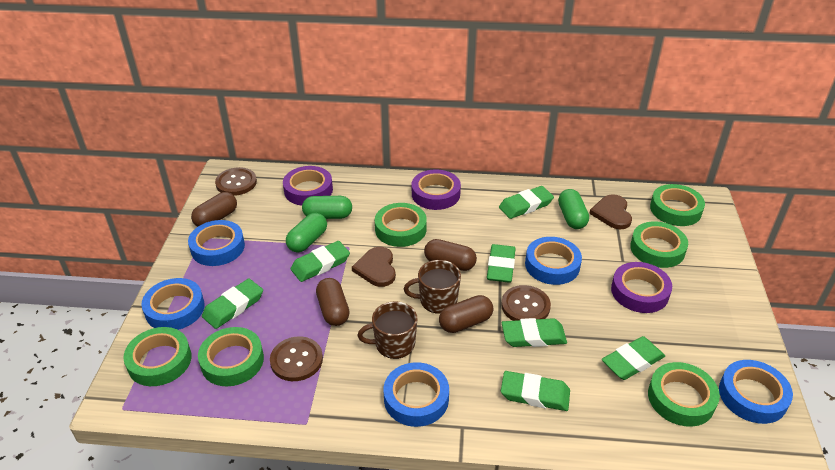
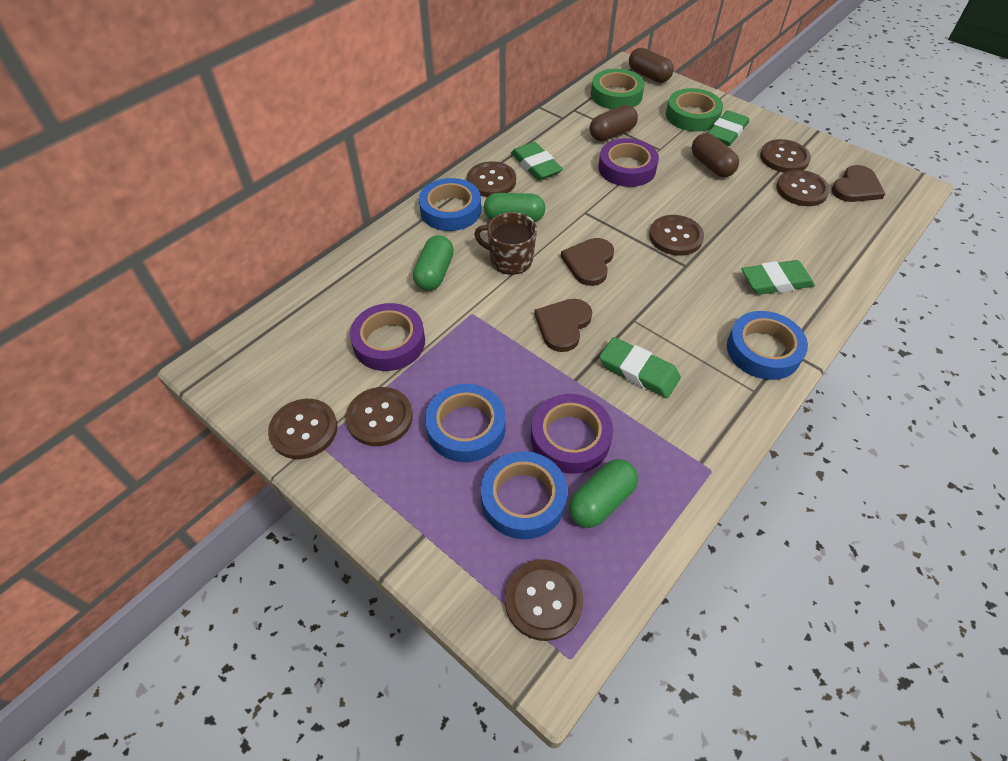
blue tape: 5 -> 4
brown button: 3 -> 7
brown capsule: 4 -> 3
brown heart: 2 -> 3
brown mug: 2 -> 1
green eraser: 7 -> 4
green tape: 6 -> 2

